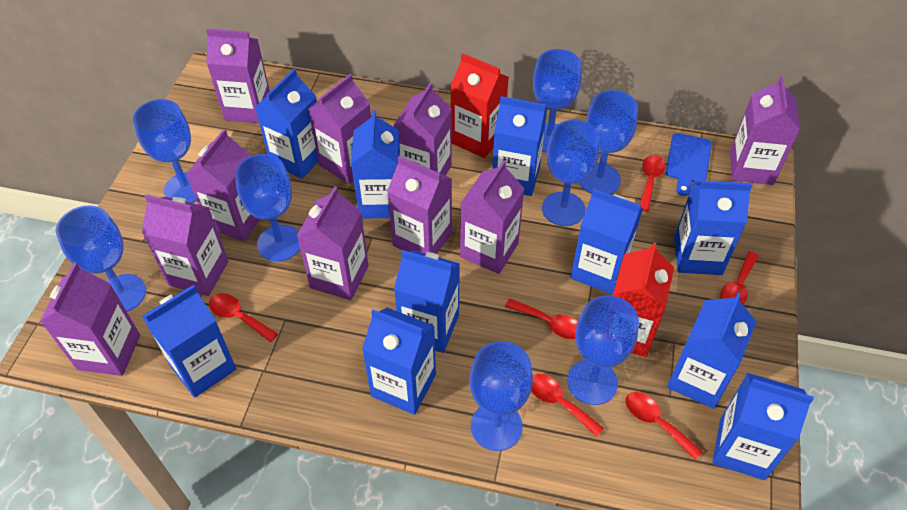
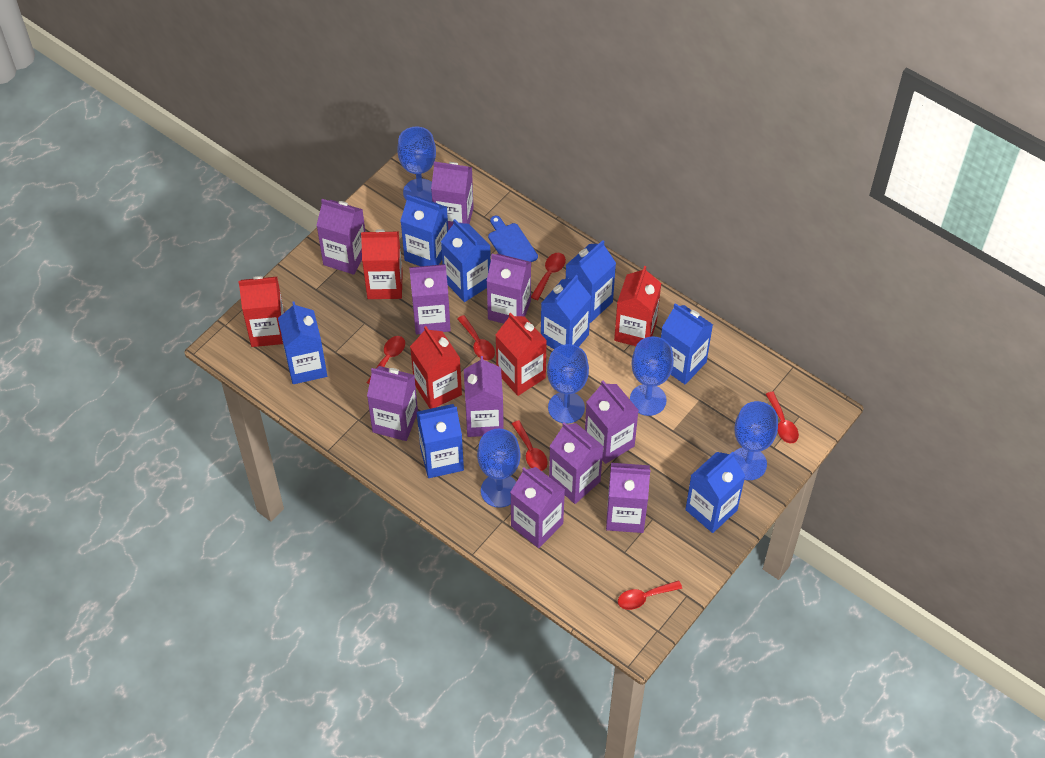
blue carton: 10 -> 8
blue goblet: 8 -> 5
red carton: 2 -> 5

